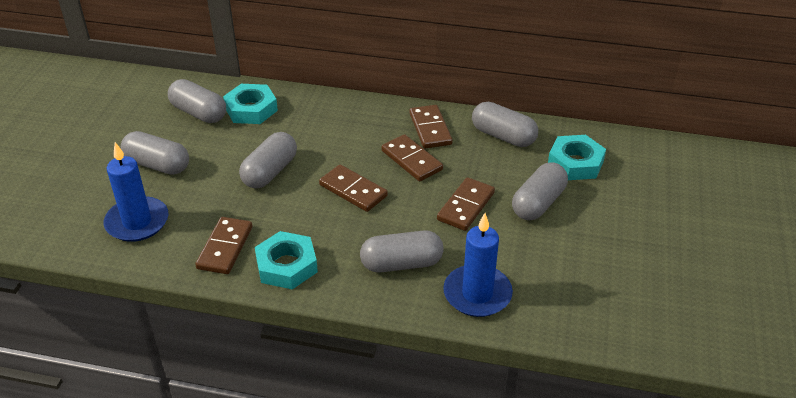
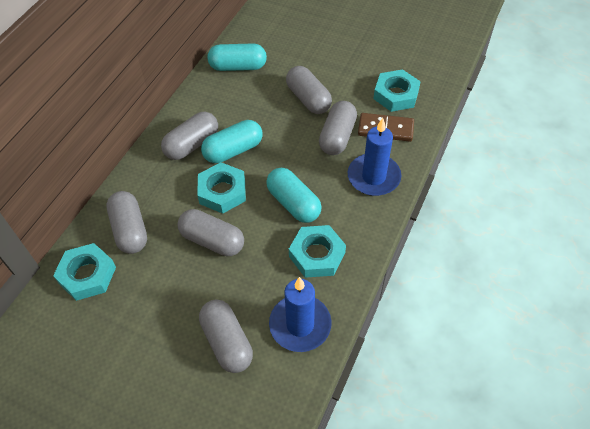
brown domino: 5 -> 1
turquoise capsule: 0 -> 3
turquoise nut: 3 -> 4

